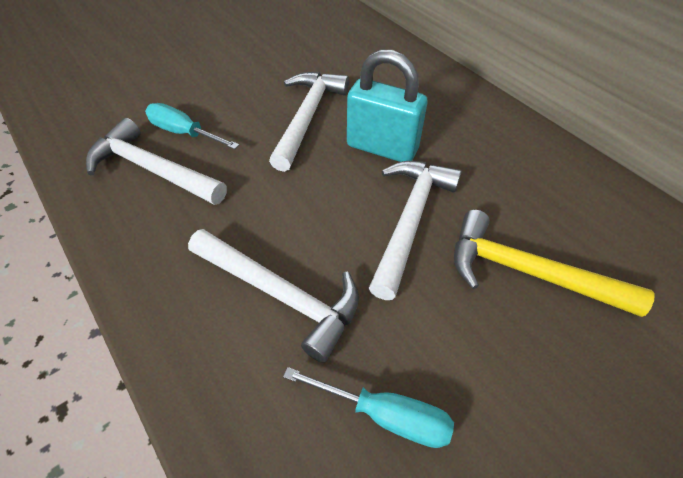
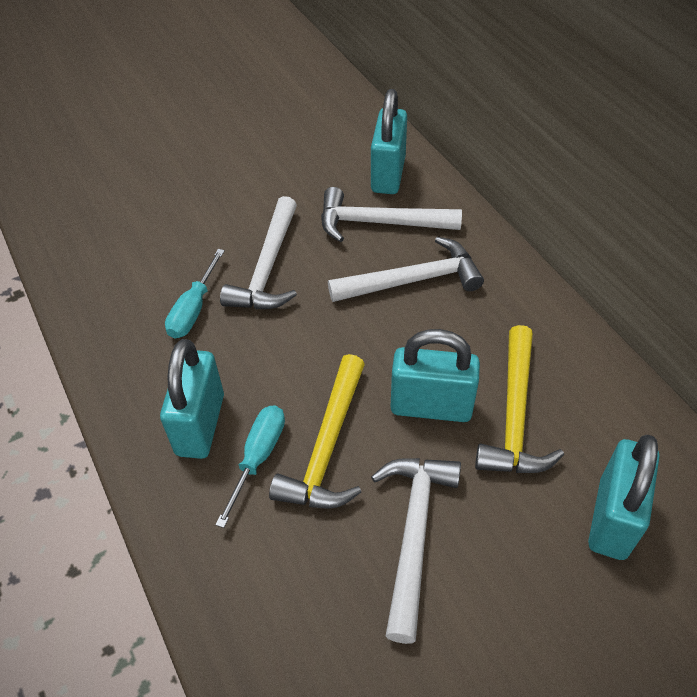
turquoise padlock: 1 -> 4
yellow hammer: 1 -> 2

